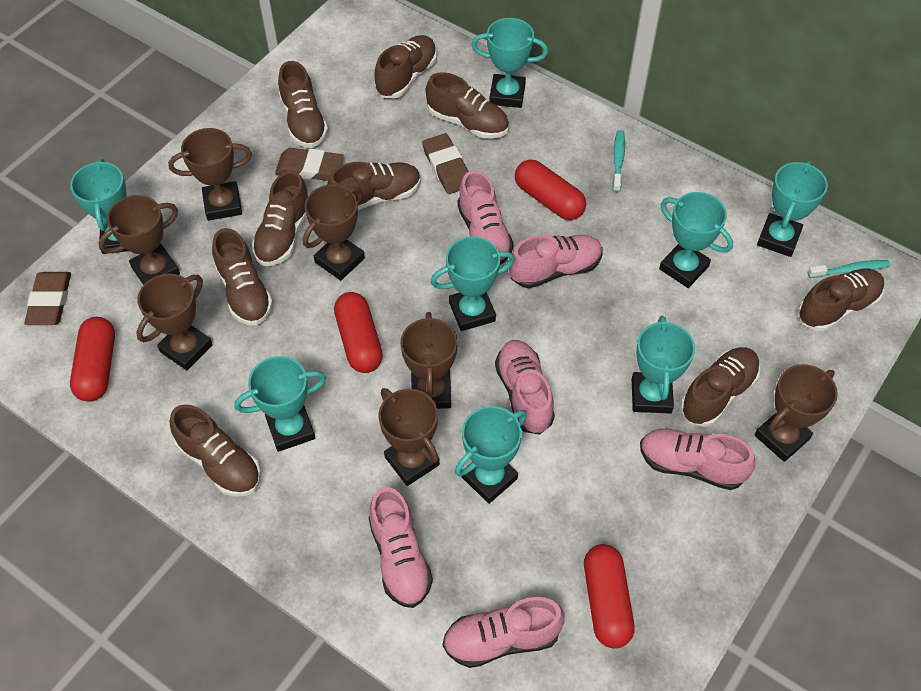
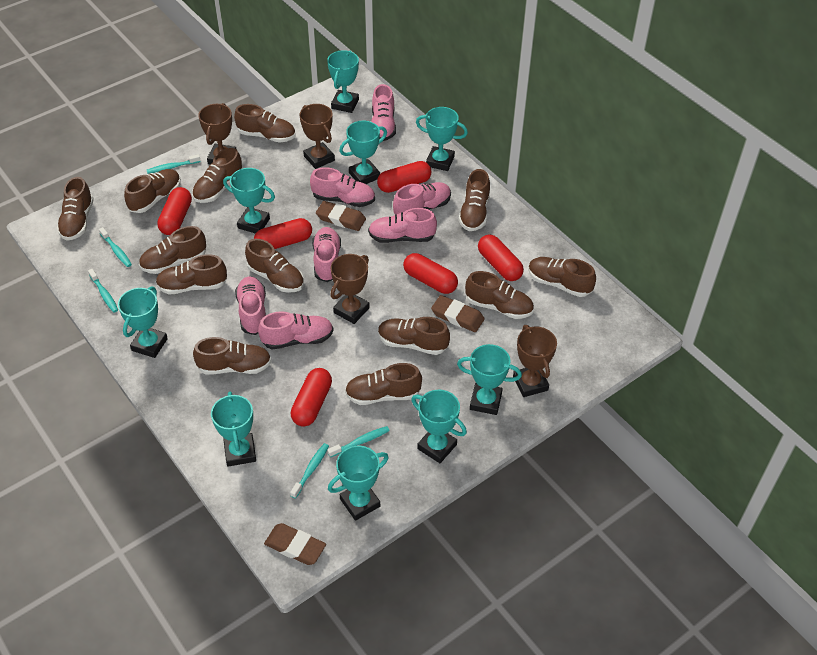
brown shoe: 9 -> 13
brown trophy: 7 -> 4
pink shoe: 6 -> 7
red capsule: 4 -> 6
turquoise toothbrush: 2 -> 5
turquoise trophy: 8 -> 9

